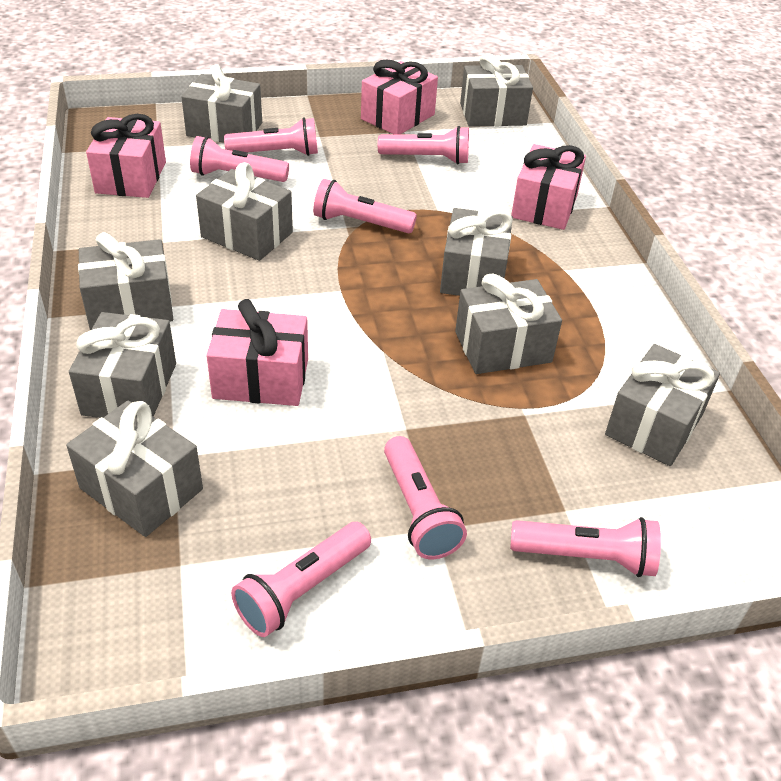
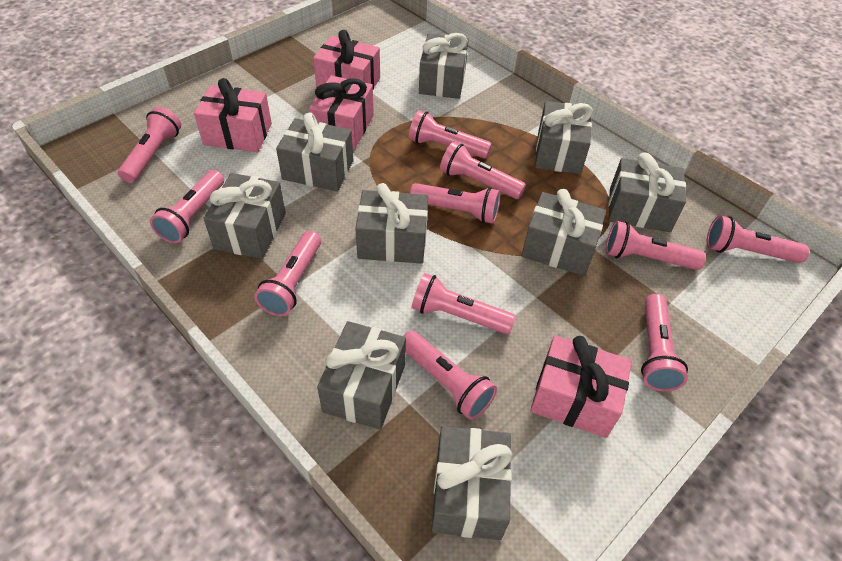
pink flashlight: 7 -> 11

